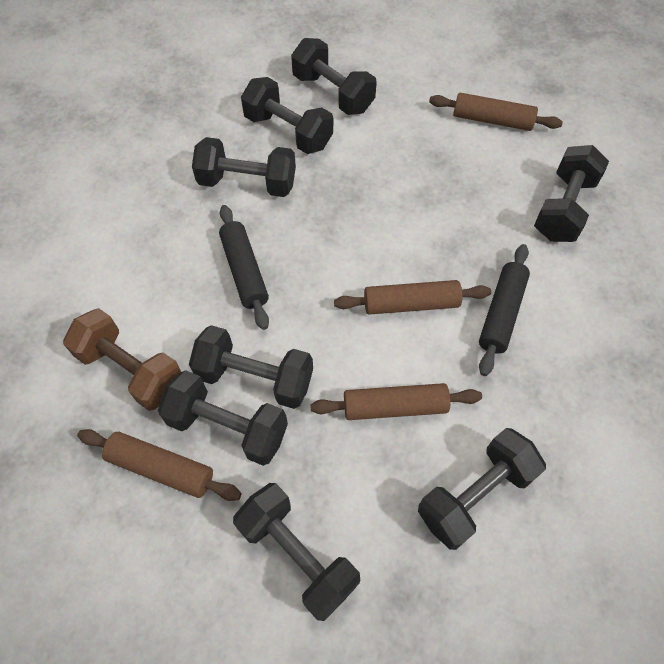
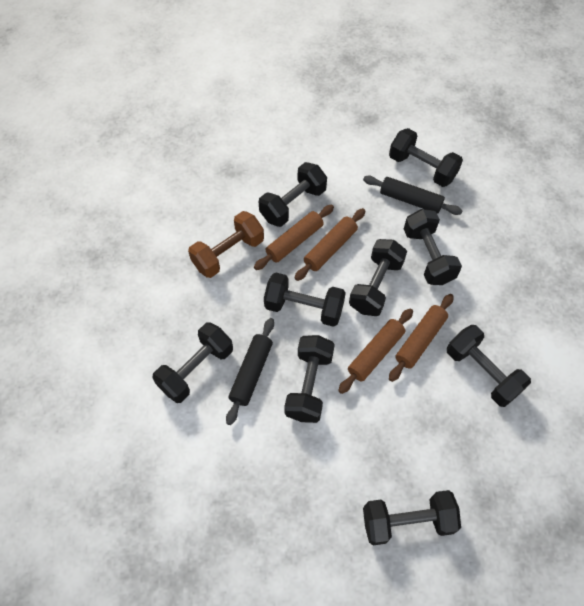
black dumbbell: 8 -> 9

